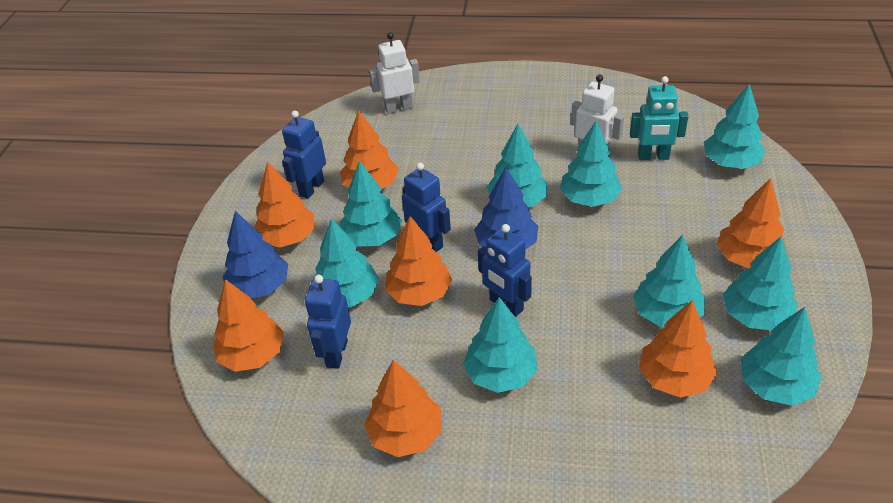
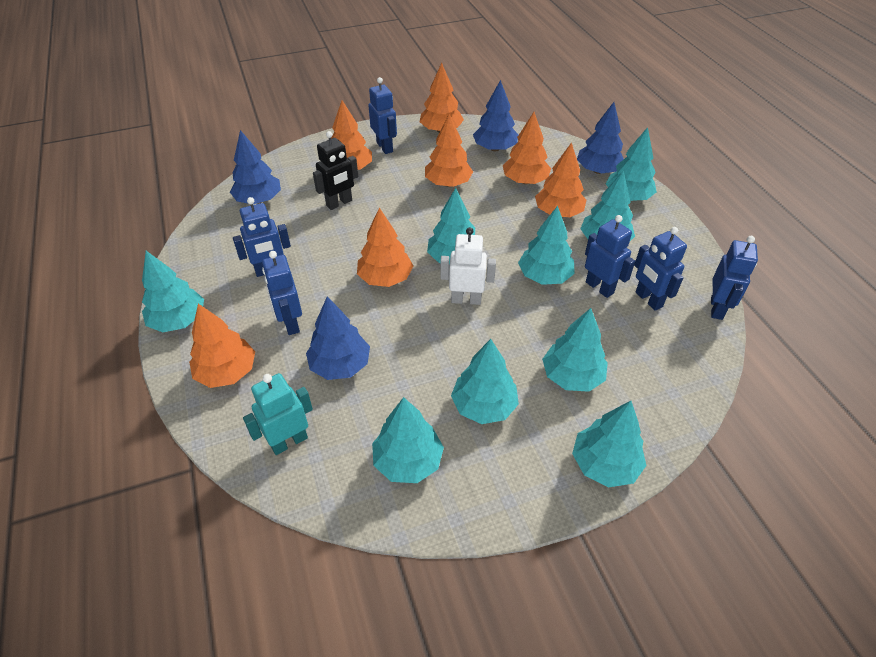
black robot: 0 -> 1
blue robot: 4 -> 6
blue tree: 2 -> 4
white robot: 2 -> 1

